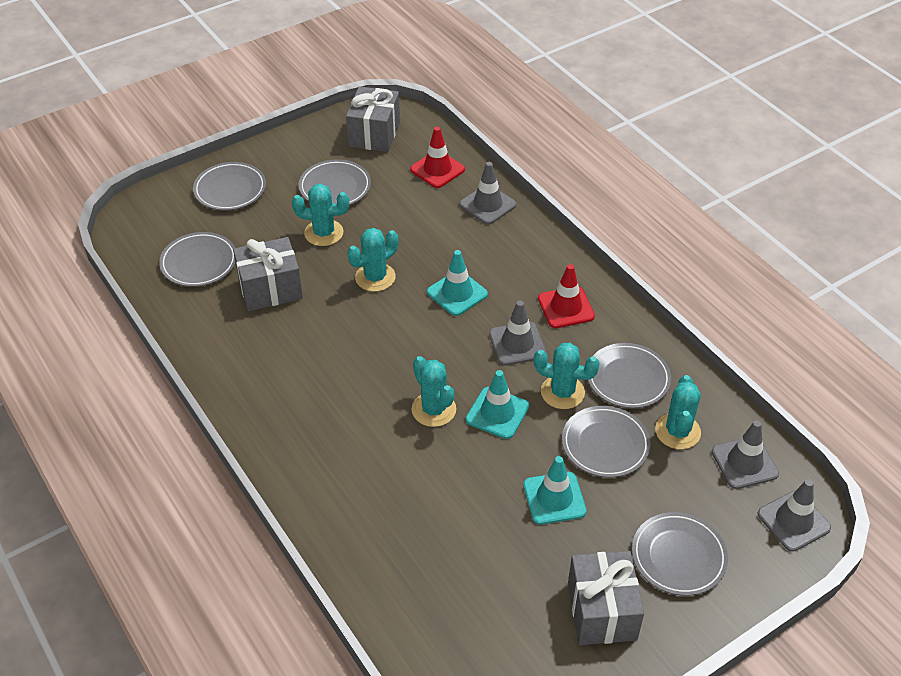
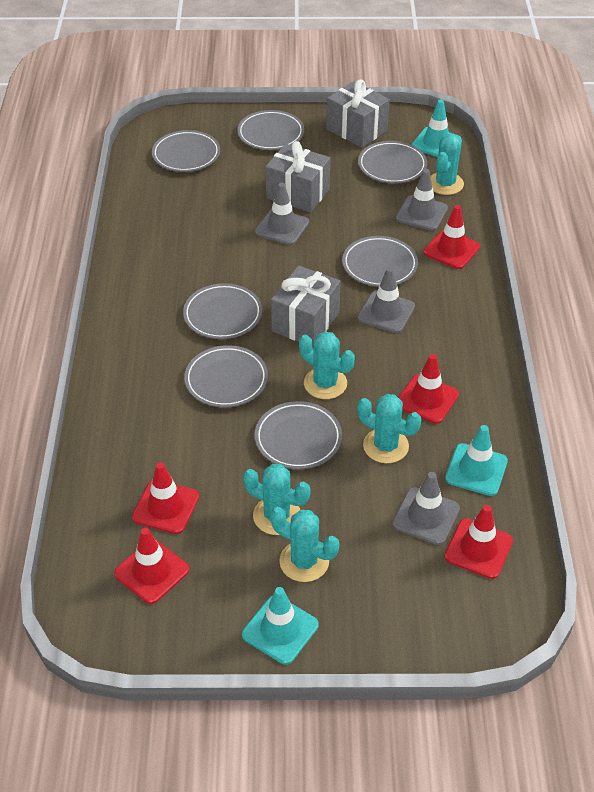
grey plate: 6 -> 7
red traffic cone: 2 -> 5

